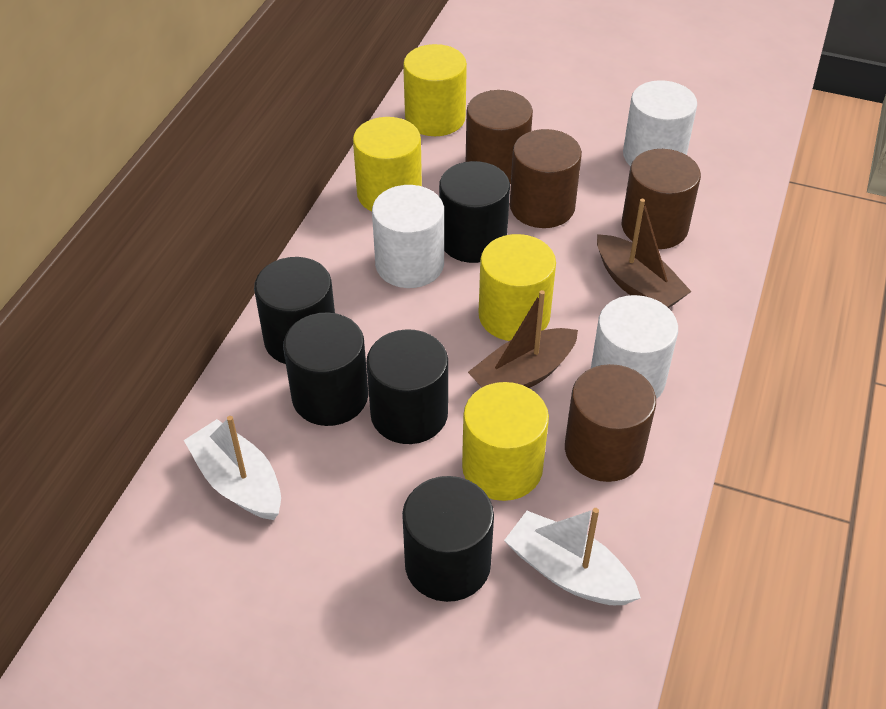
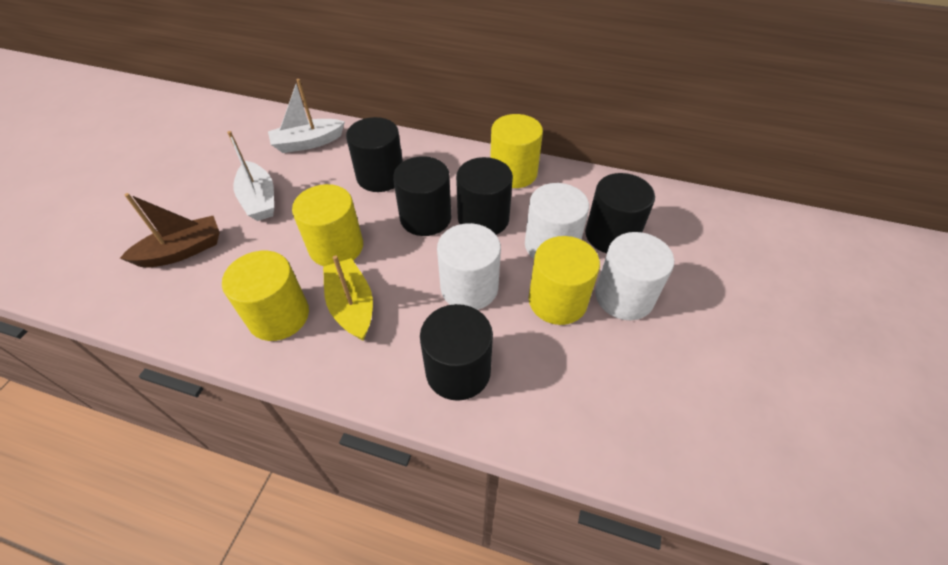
brown boat: 2 -> 1
brown cylinder: 4 -> 0
yellow boat: 0 -> 1

